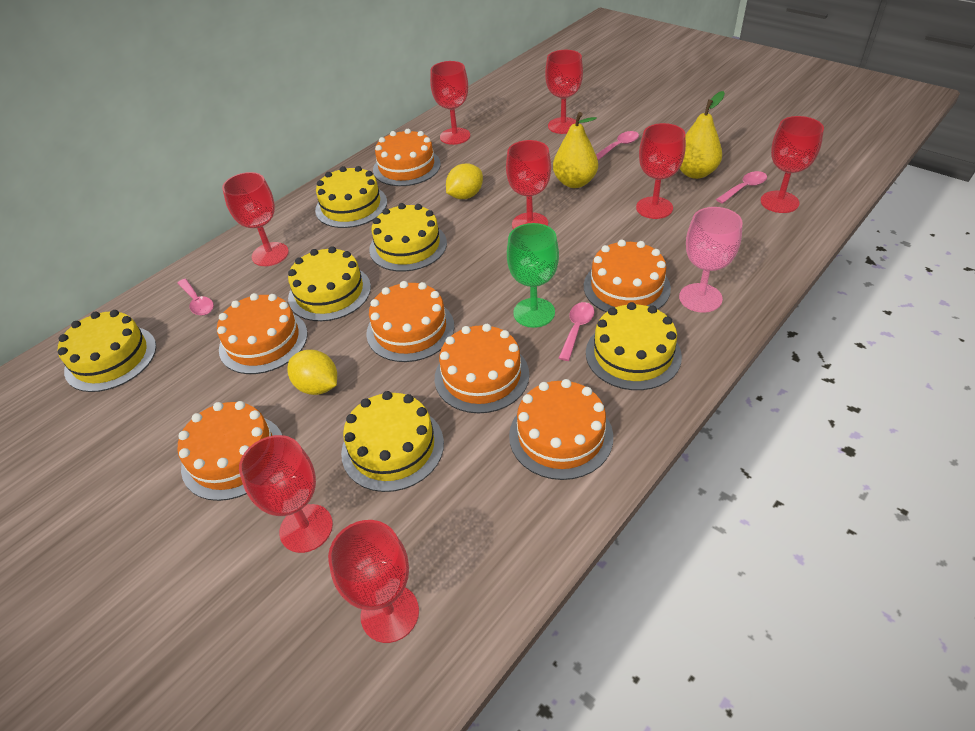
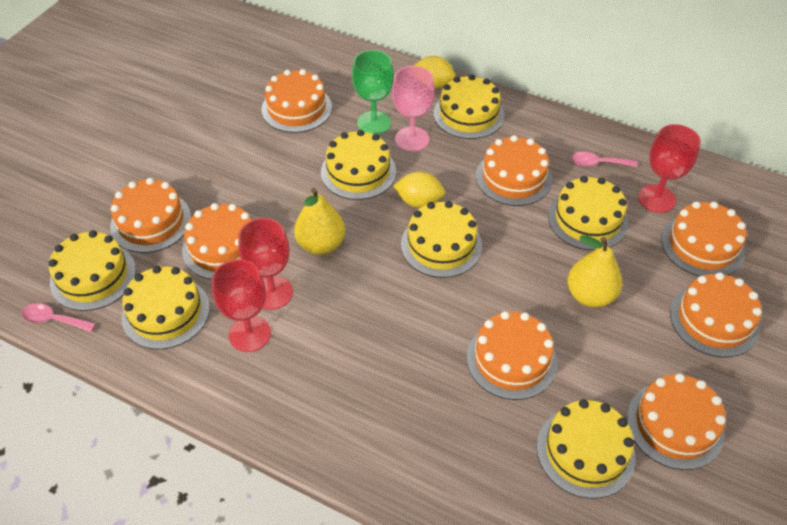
orange cake: 7 -> 8
pink spoon: 4 -> 2
red goblet: 8 -> 3
yellow cake: 6 -> 7

